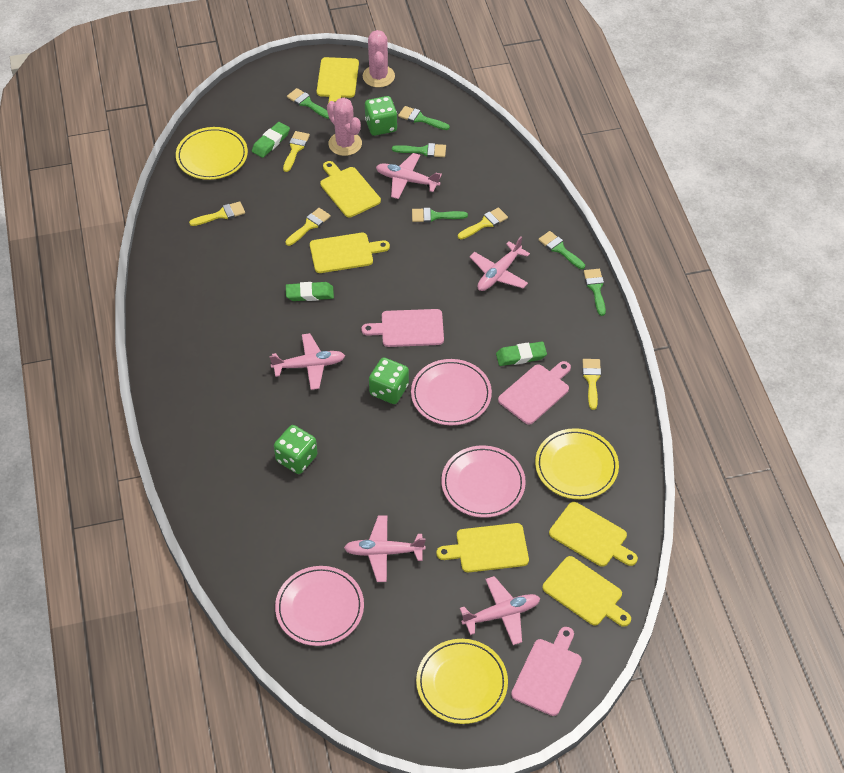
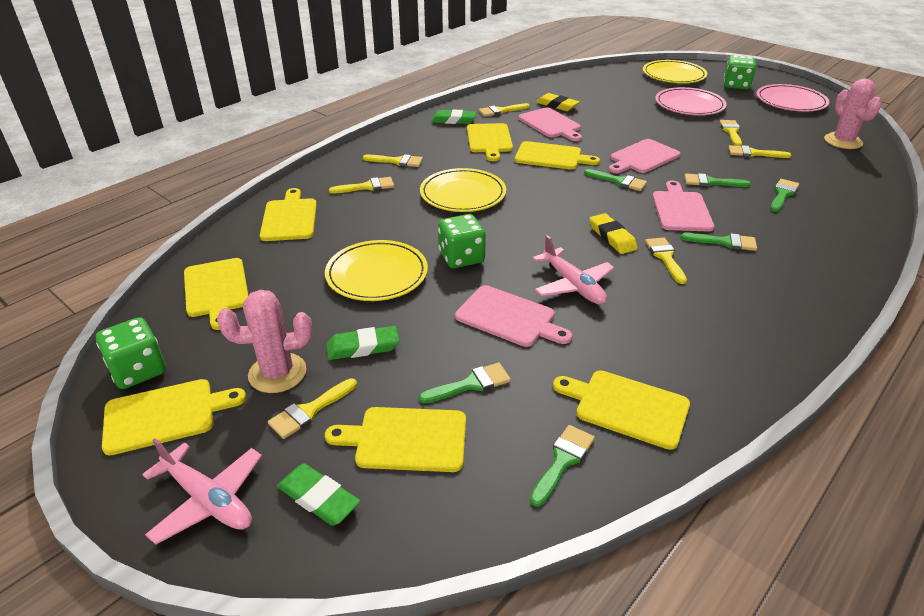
pink cutting board: 3 -> 4
pink plane: 5 -> 2
pink plate: 3 -> 2
yellow brush: 5 -> 7
yellow cutting board: 6 -> 7
yellow eraser: 0 -> 2

